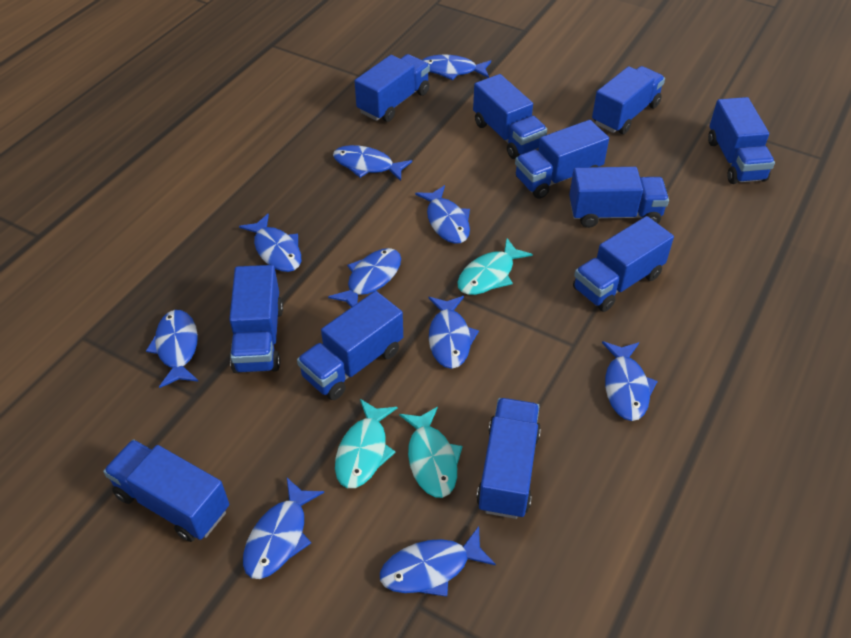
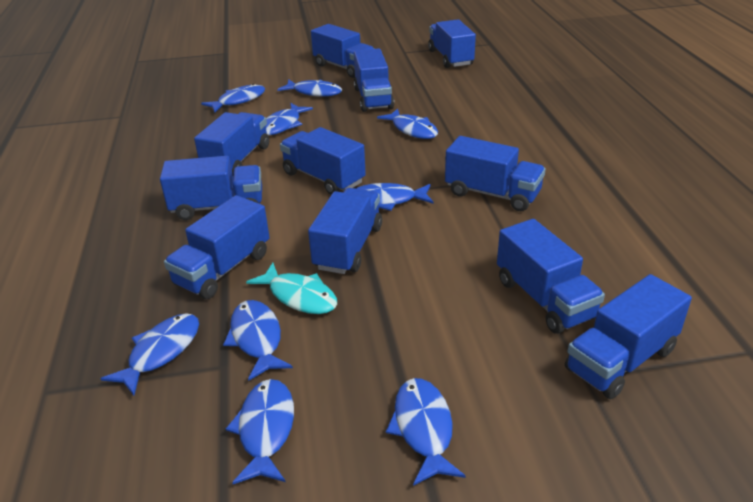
blue fish: 10 -> 9
turquoise fish: 3 -> 1

